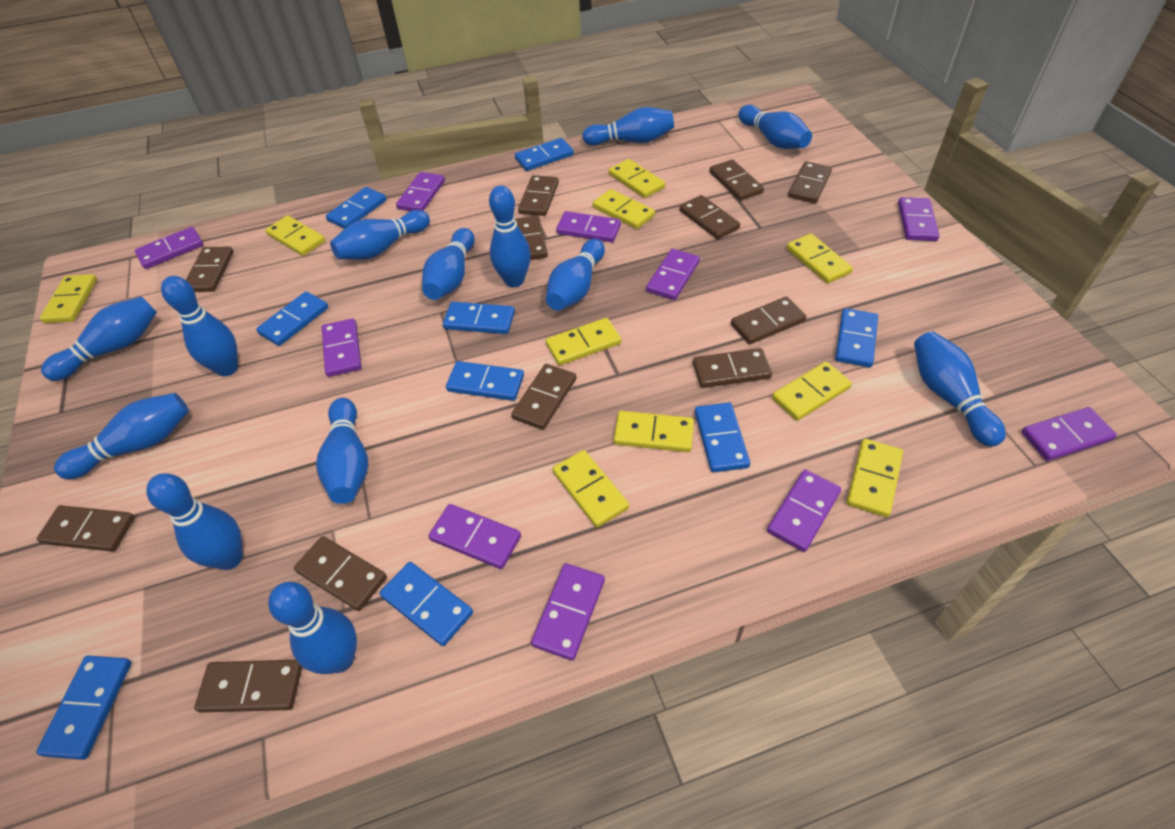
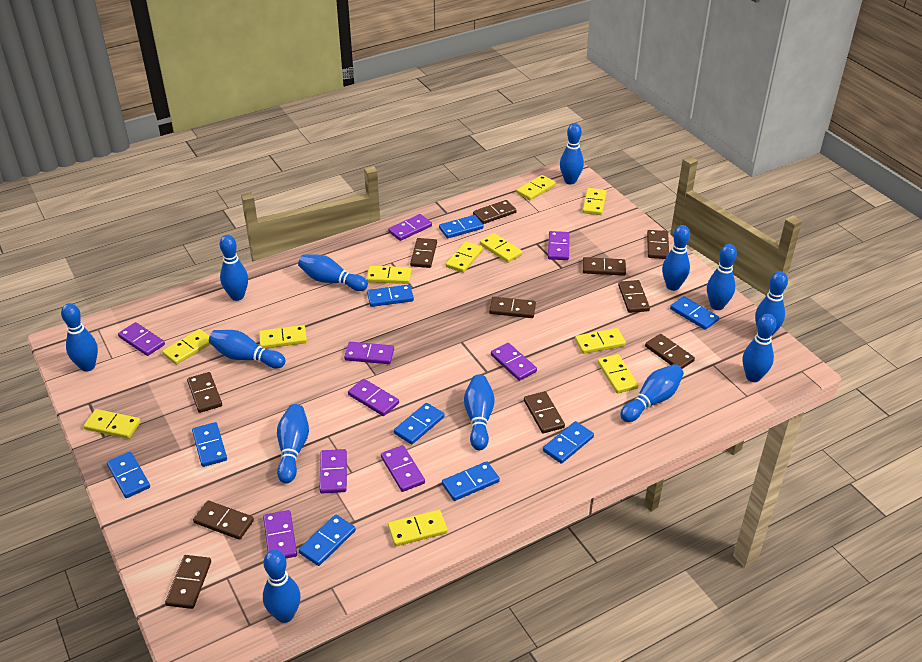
brown domino: 12 -> 11
purple domino: 10 -> 9
yellow domino: 10 -> 11

